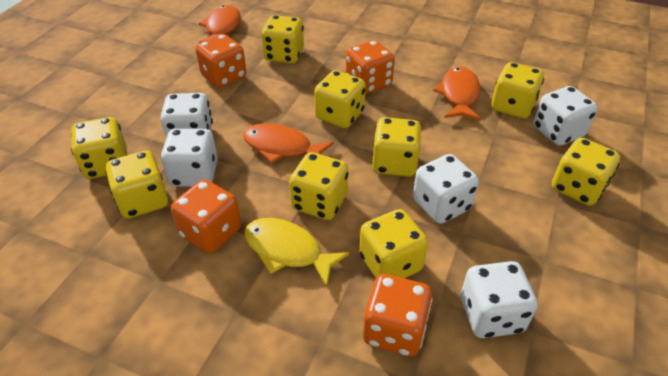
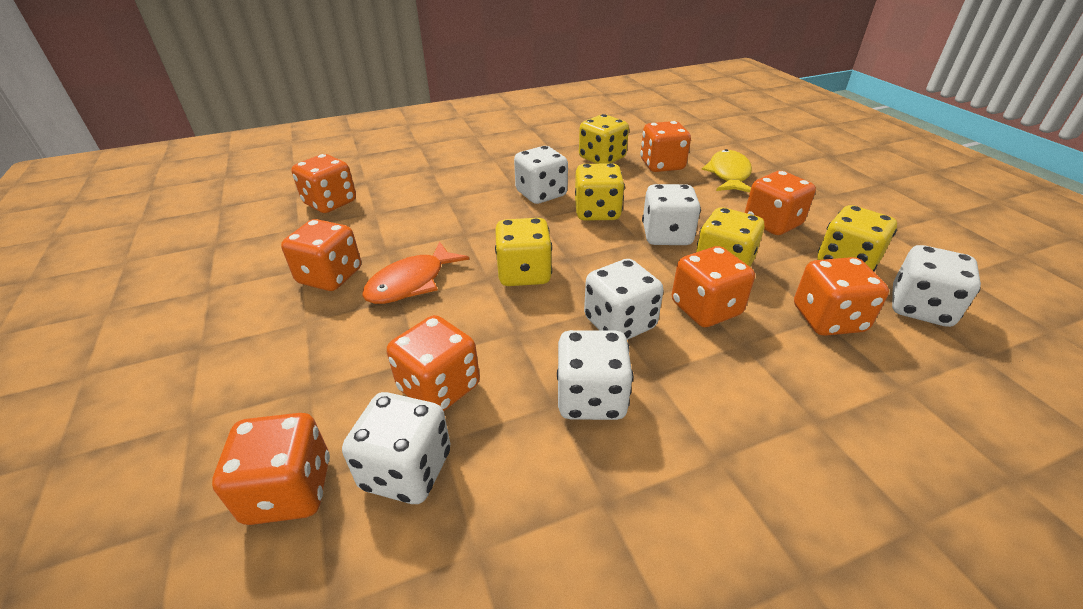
orange dice: 4 -> 8
orange fish: 3 -> 1
white dice: 5 -> 6
yellow dice: 9 -> 5

